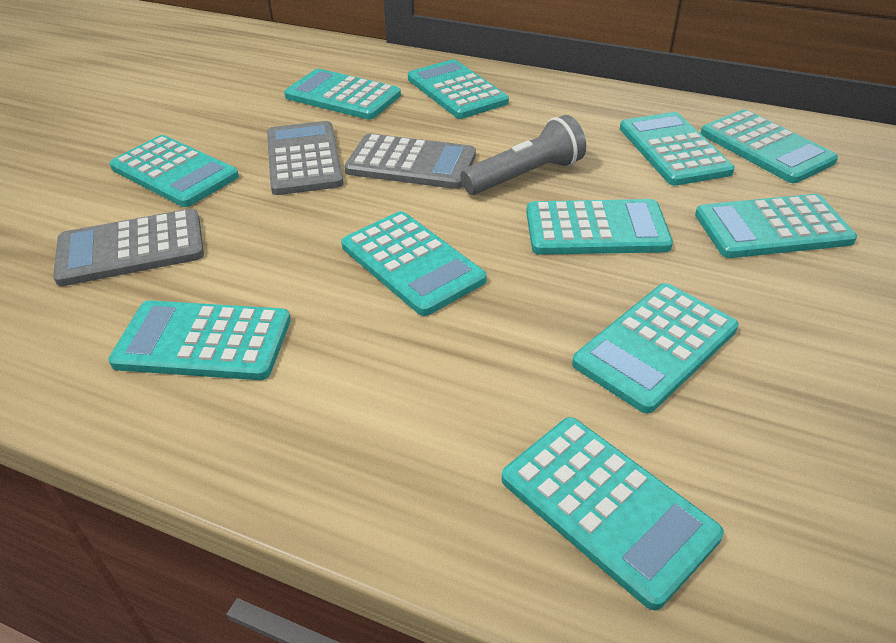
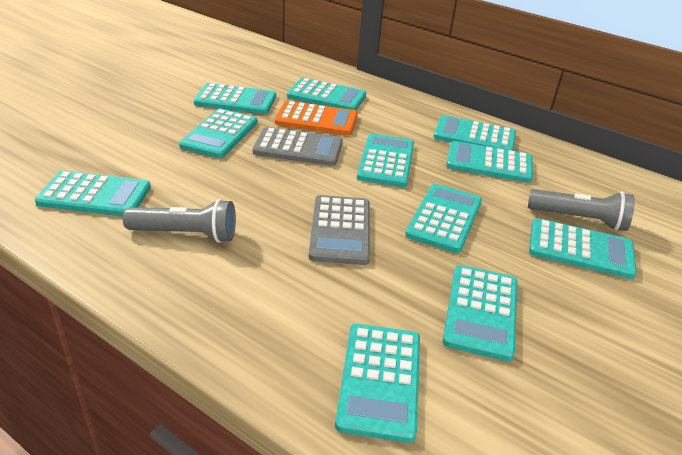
grey calculator: 3 -> 2
grey flashlight: 1 -> 2
orange calculator: 0 -> 1

